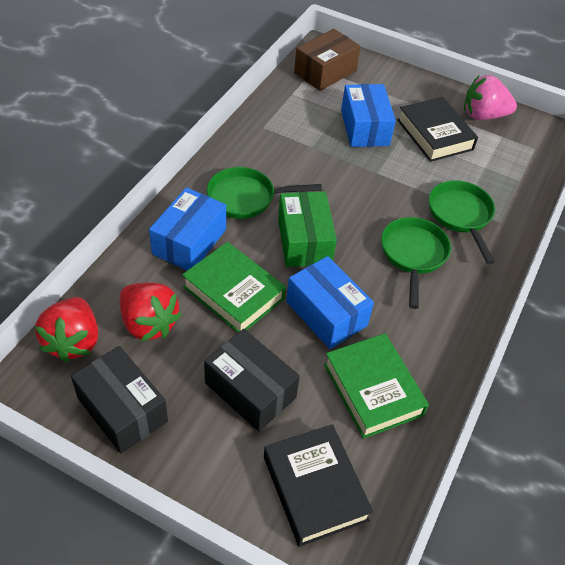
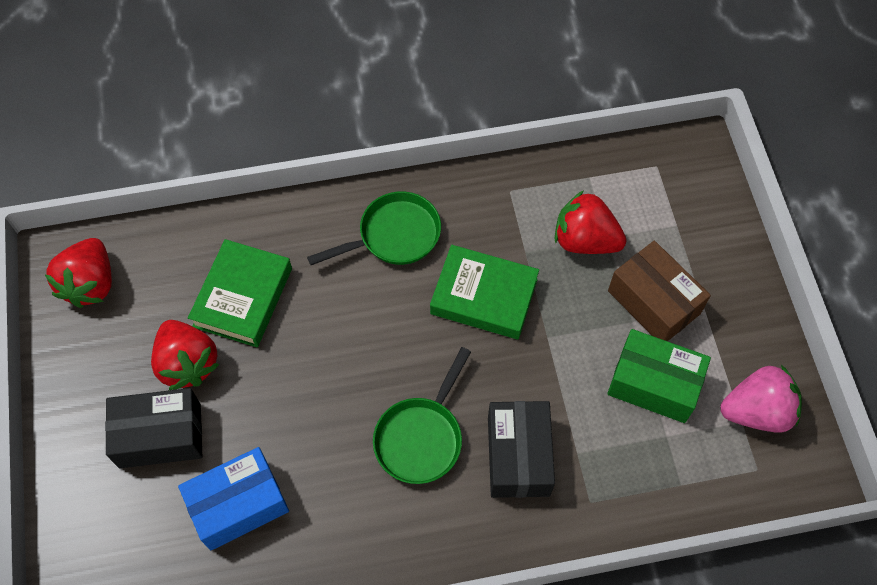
black book: 2 -> 0
blue box: 3 -> 1
green pan: 3 -> 2
red strawberry: 2 -> 3

